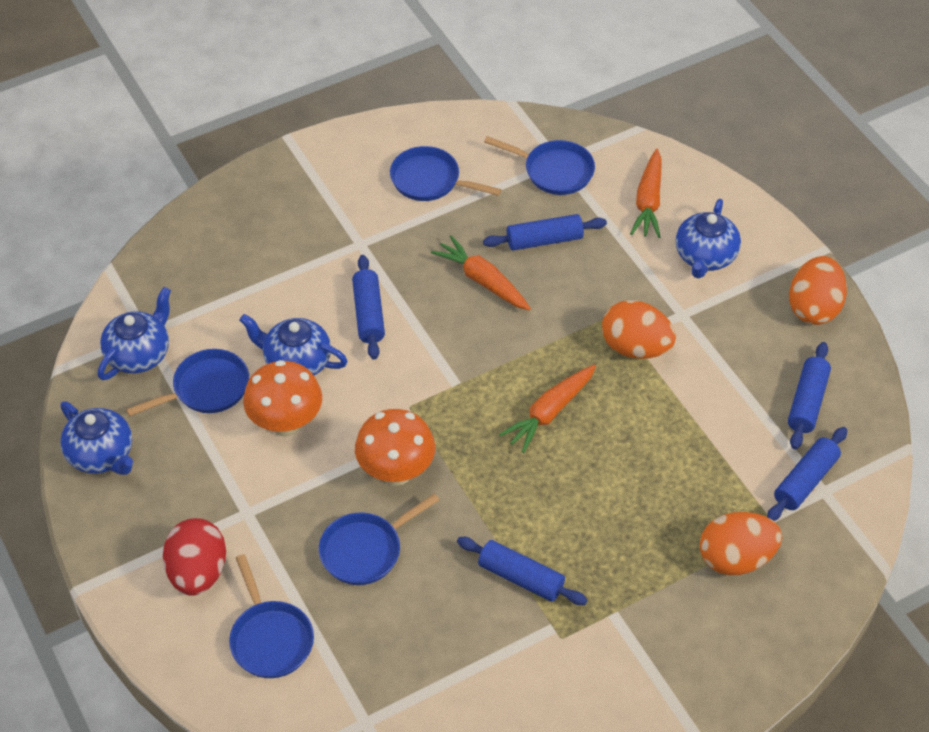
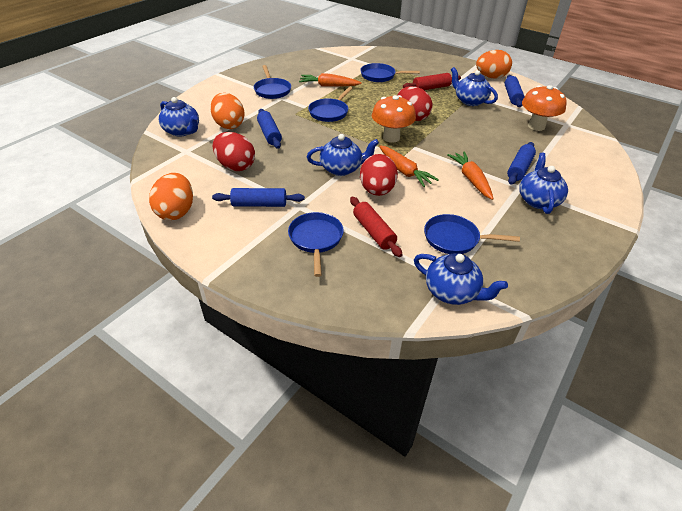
blue rolling pin: 5 -> 4
blue teapot: 4 -> 5
red egg: 1 -> 3
red rolling pin: 0 -> 2

